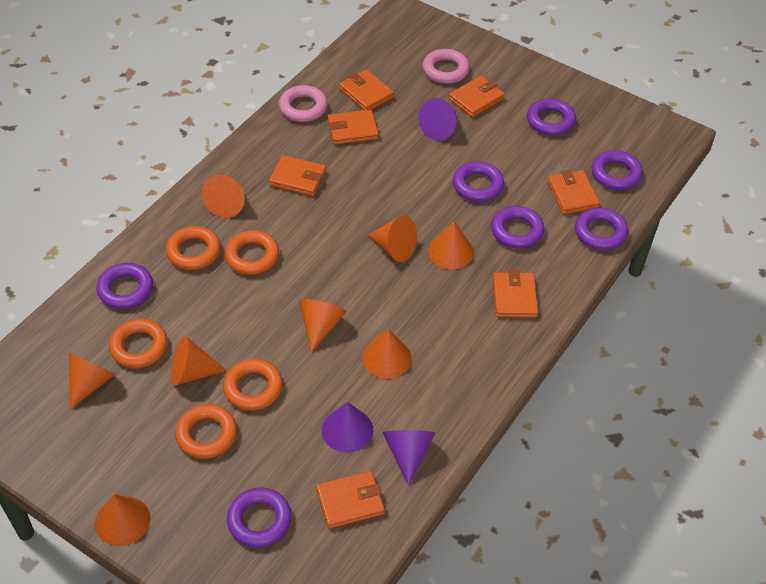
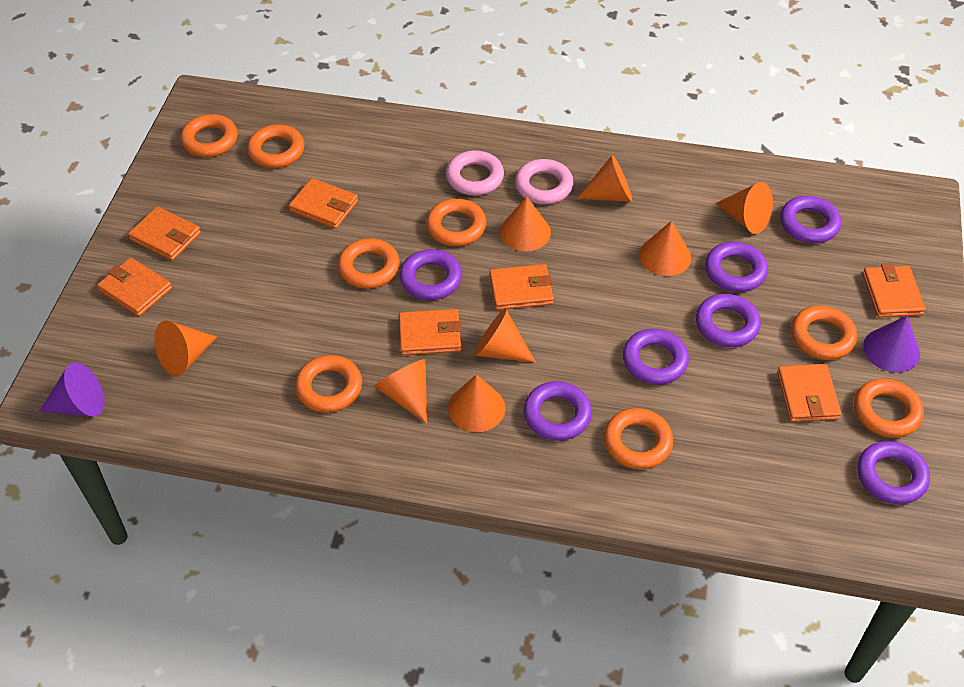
orange ring: 5 -> 8
purple cone: 3 -> 2

